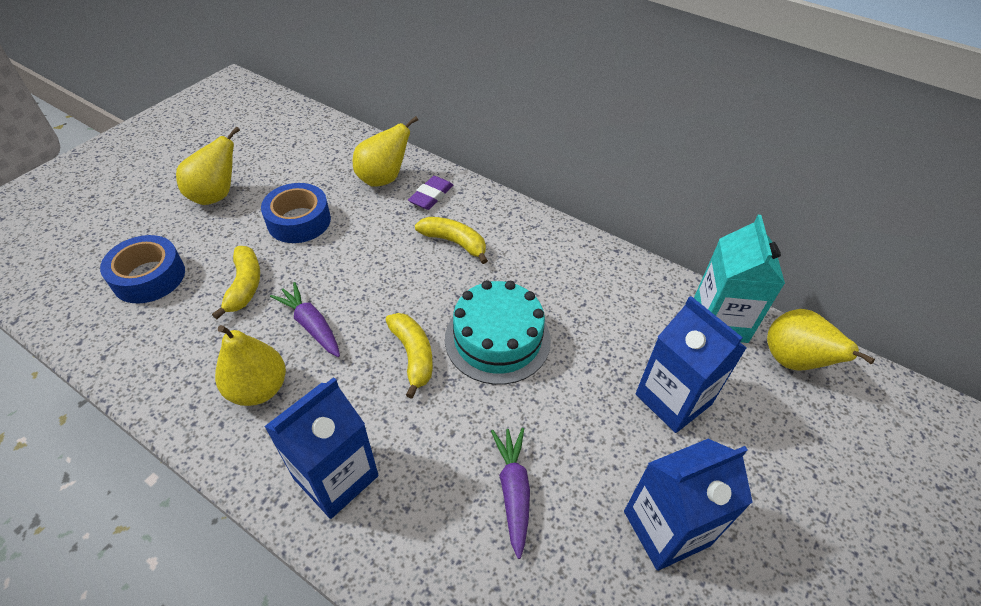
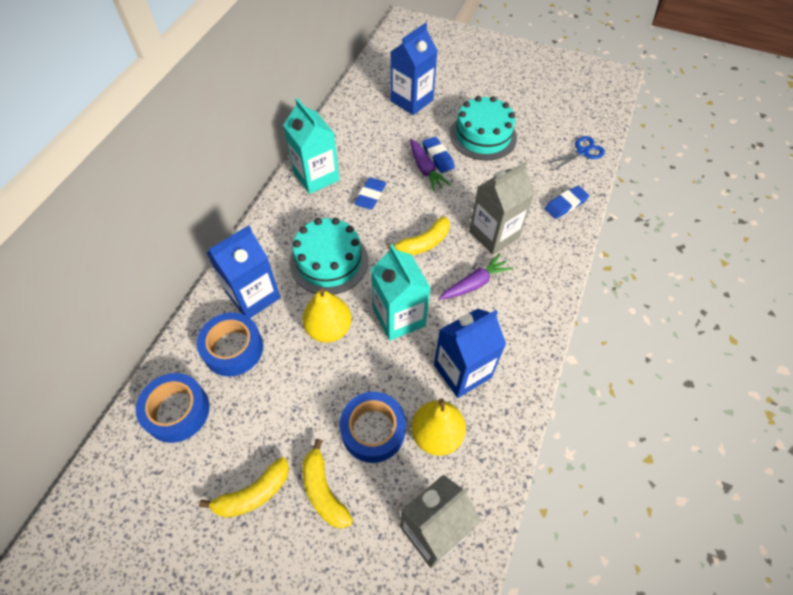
blue eraser: 0 -> 3
blue scissors: 0 -> 1
blue tape: 2 -> 3
grey carton: 0 -> 2
purple eraser: 1 -> 0
turquoise cake: 1 -> 2
turquoise carton: 1 -> 2
yellow pear: 4 -> 2

